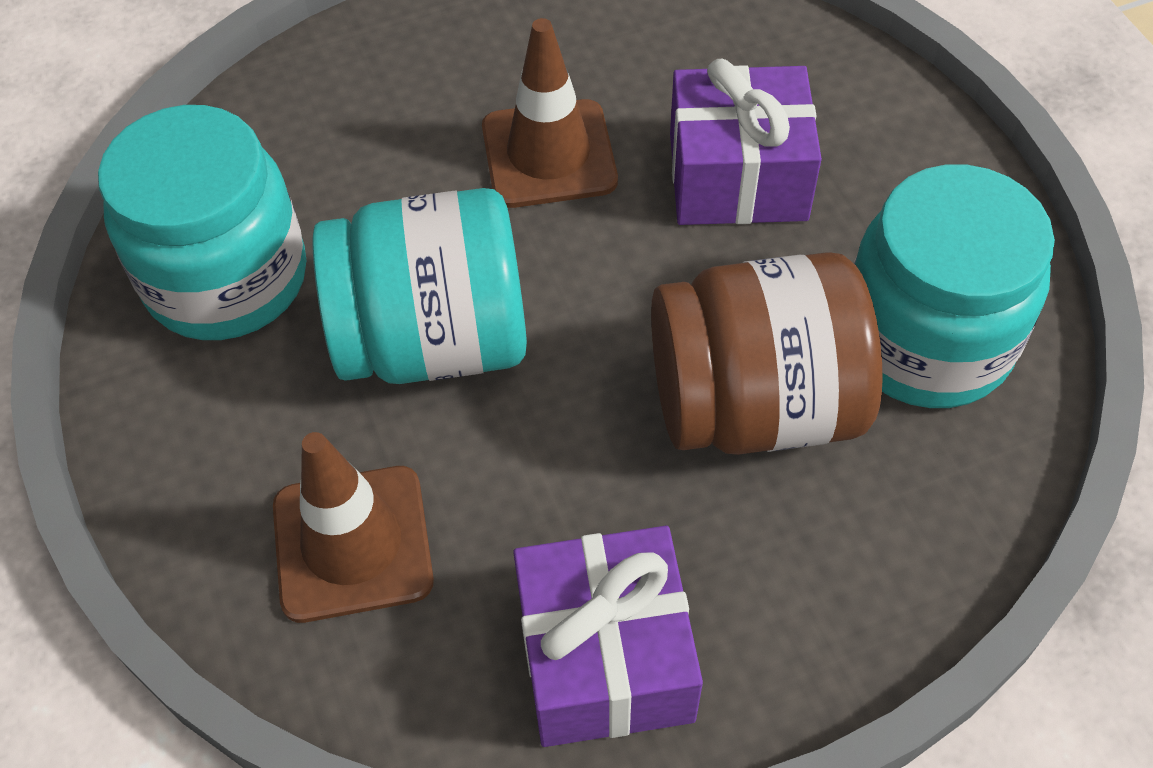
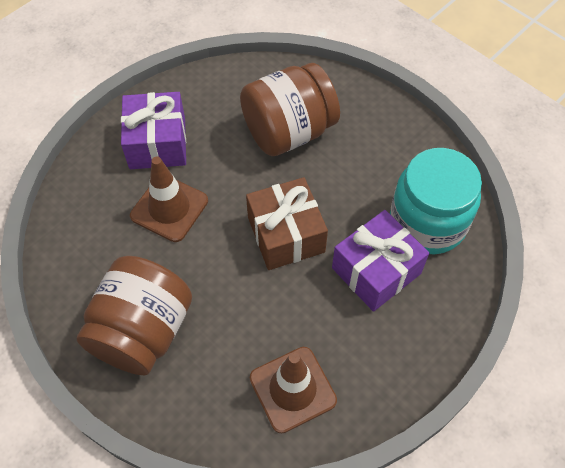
brown gift: 0 -> 1
brown jar: 1 -> 2
turquoise jar: 3 -> 1

